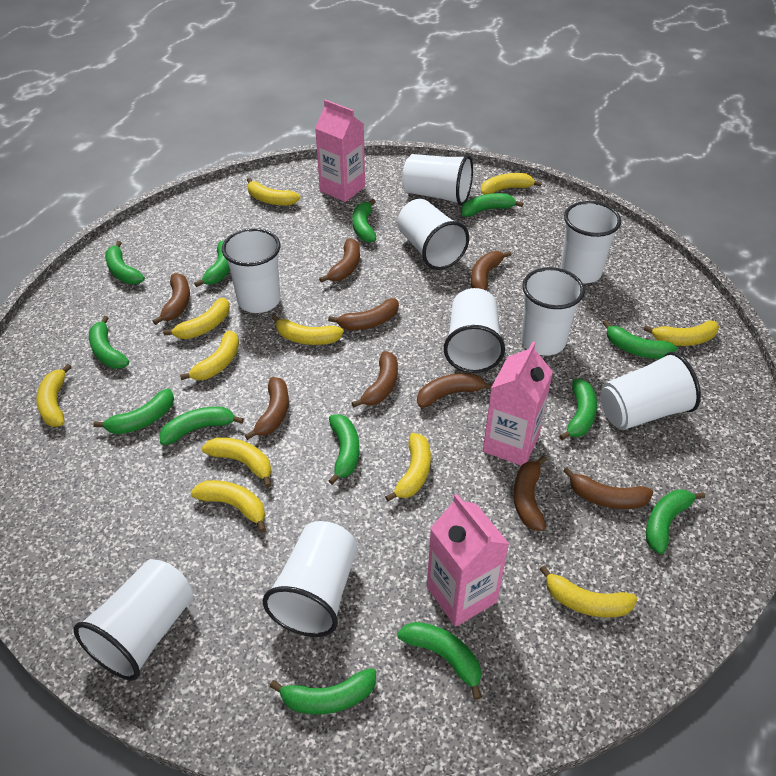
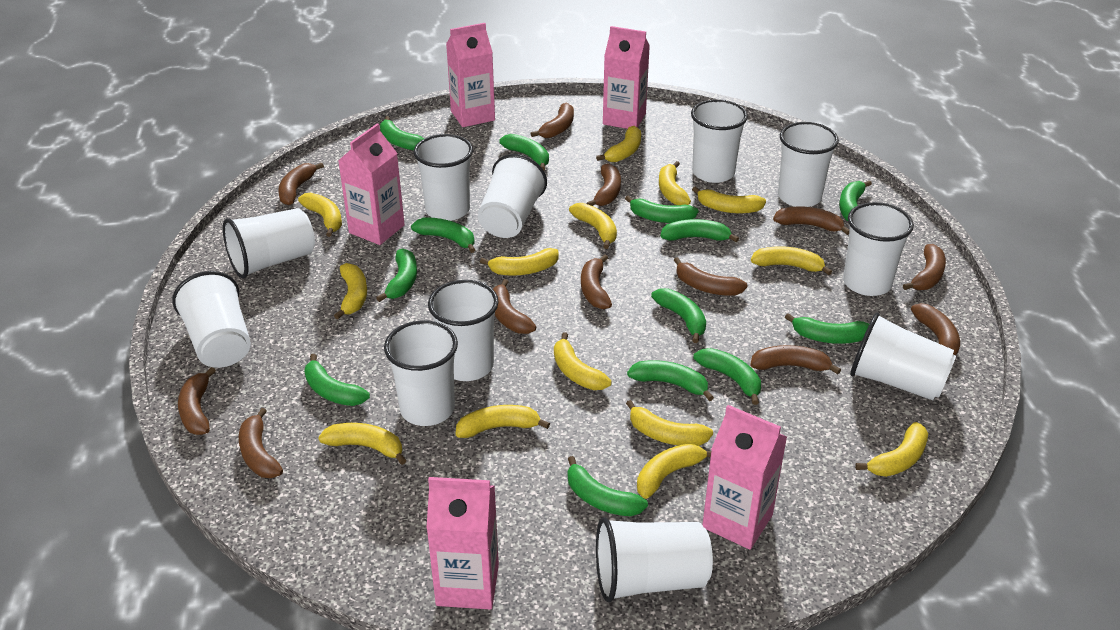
brown banana: 9 -> 12
pink carton: 3 -> 5
white cup: 9 -> 11
yellow banana: 11 -> 14

